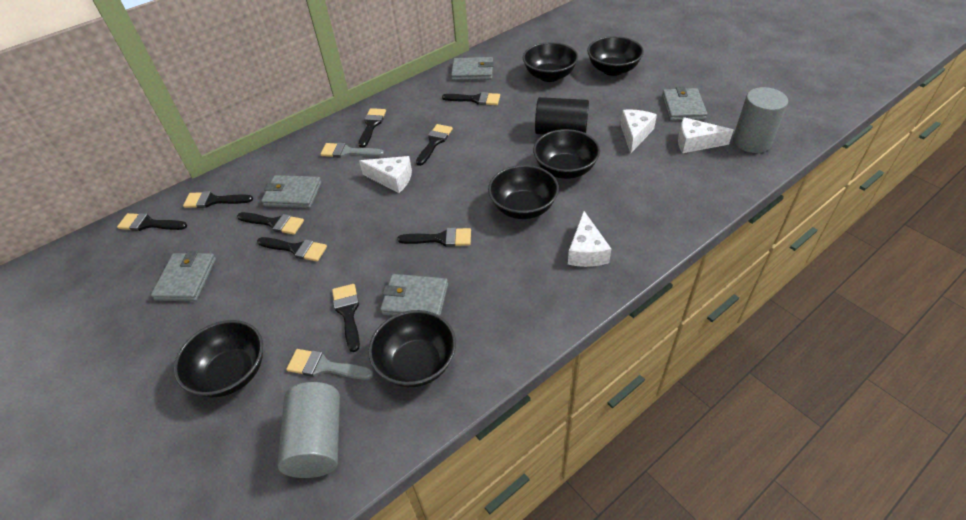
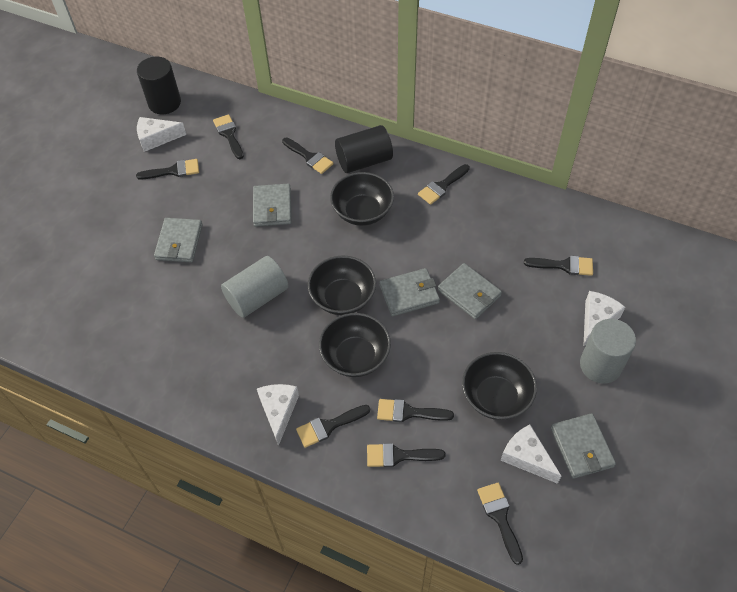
black bowl: 6 -> 4
black cylinder: 1 -> 2
grey brush: 2 -> 0

